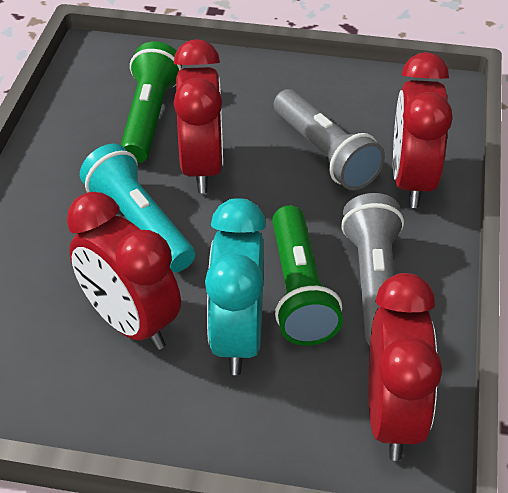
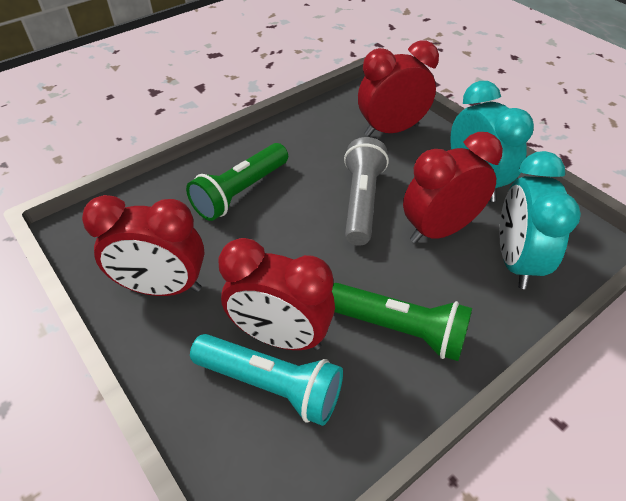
grey flashlight: 2 -> 1
turquoise clock: 1 -> 2

